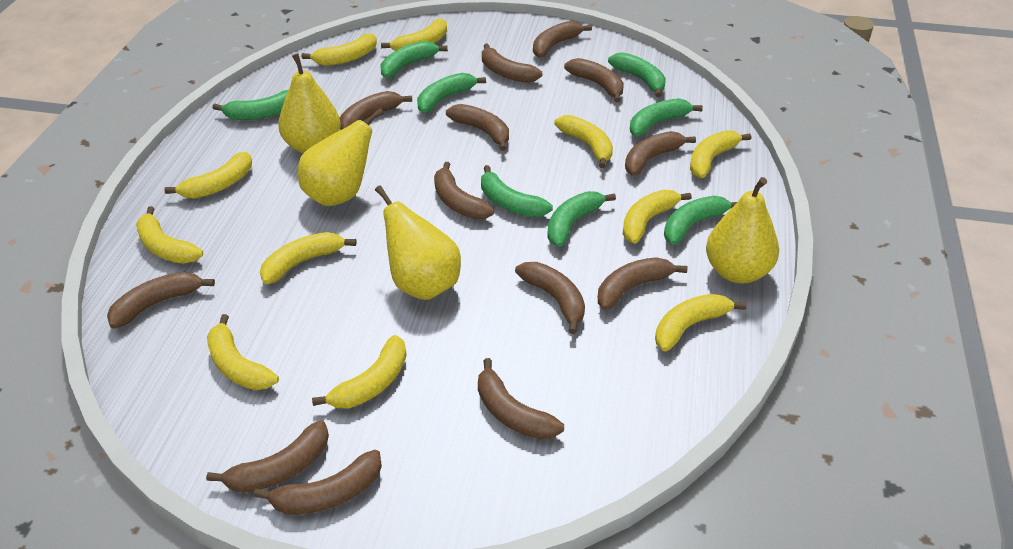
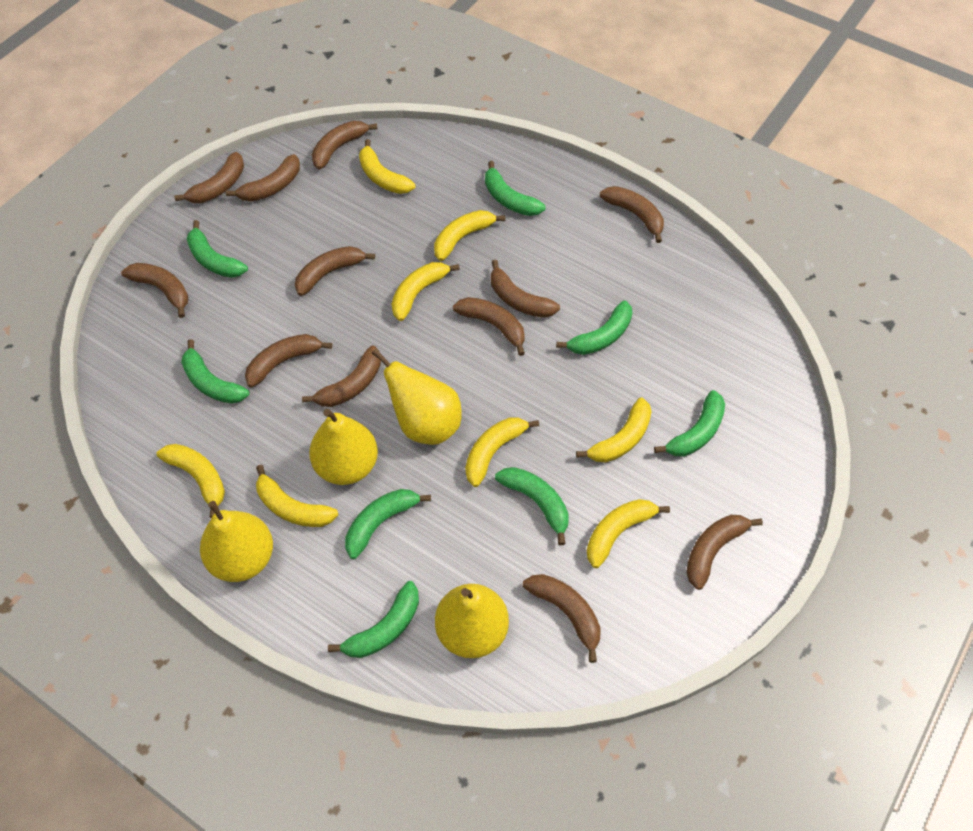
brown banana: 13 -> 12
yellow banana: 11 -> 8

